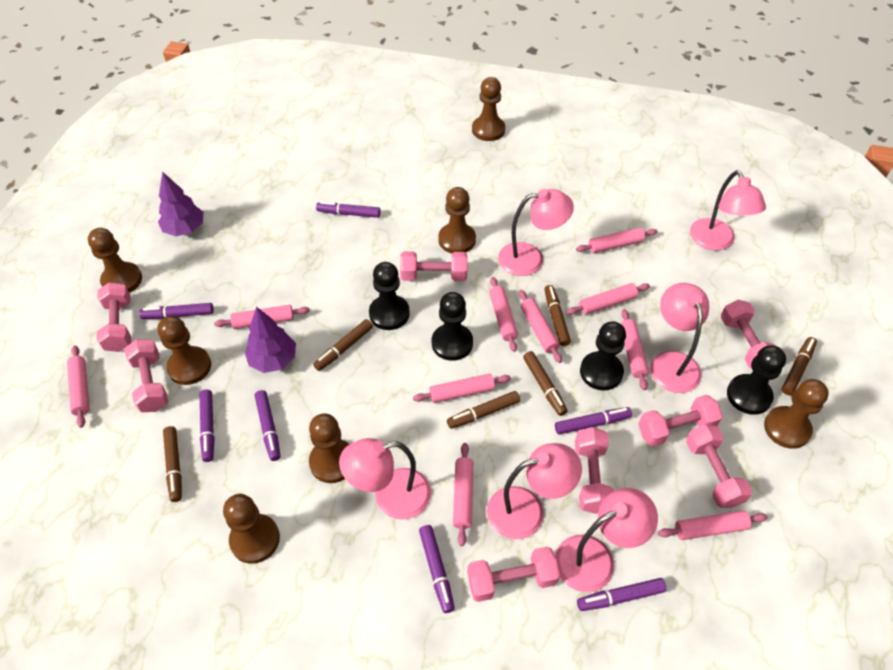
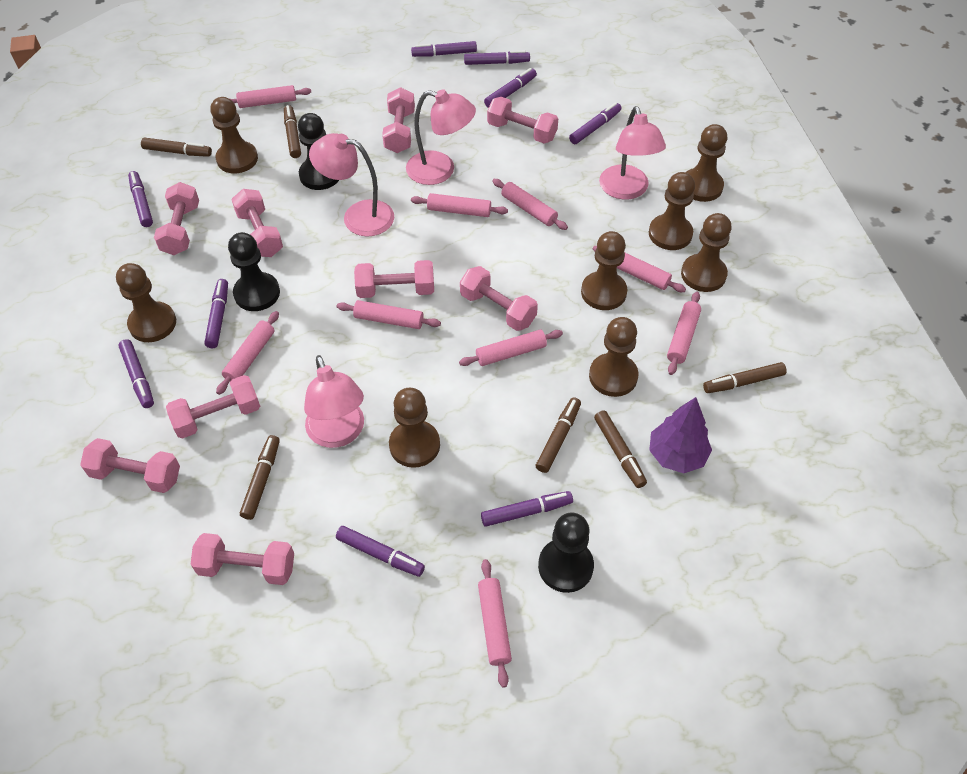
black pawn: 4 -> 3
brown pawn: 7 -> 8
pink dumbbell: 8 -> 9
pink lamp: 6 -> 4
pink rolling pin: 10 -> 9
purple marker: 7 -> 9
purple tree: 2 -> 1

